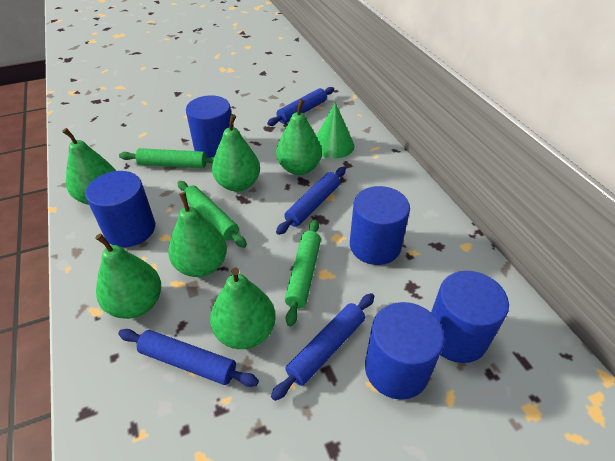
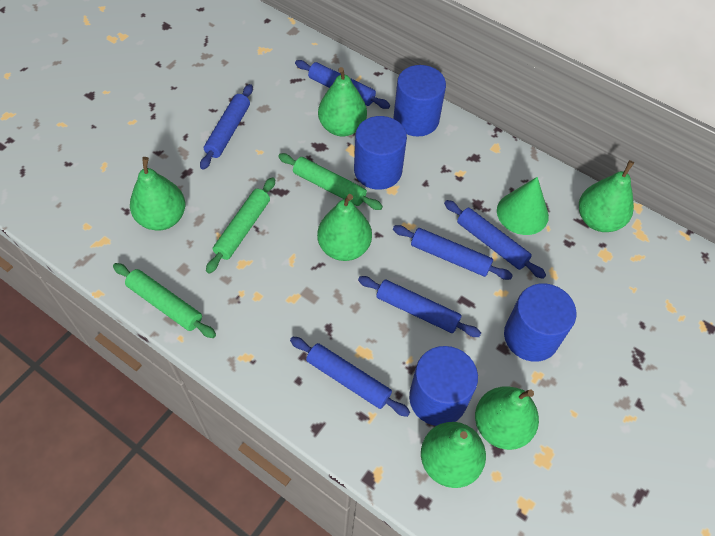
blue cylinder: 5 -> 4
blue rolling pin: 4 -> 6

